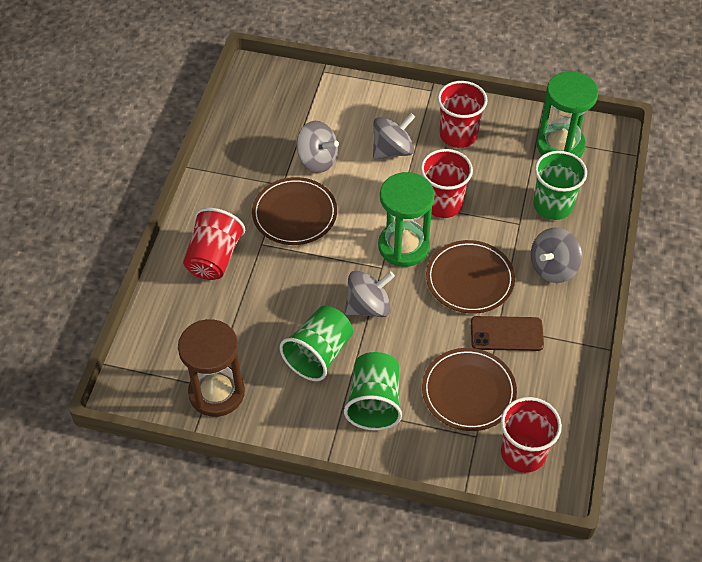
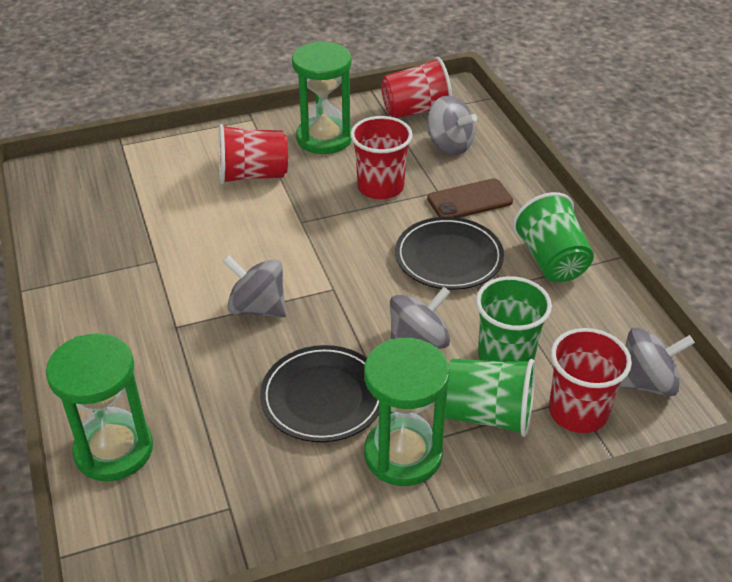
black plate: 0 -> 2
brown hourglass: 1 -> 0
brown plate: 3 -> 0
green hourglass: 2 -> 3

